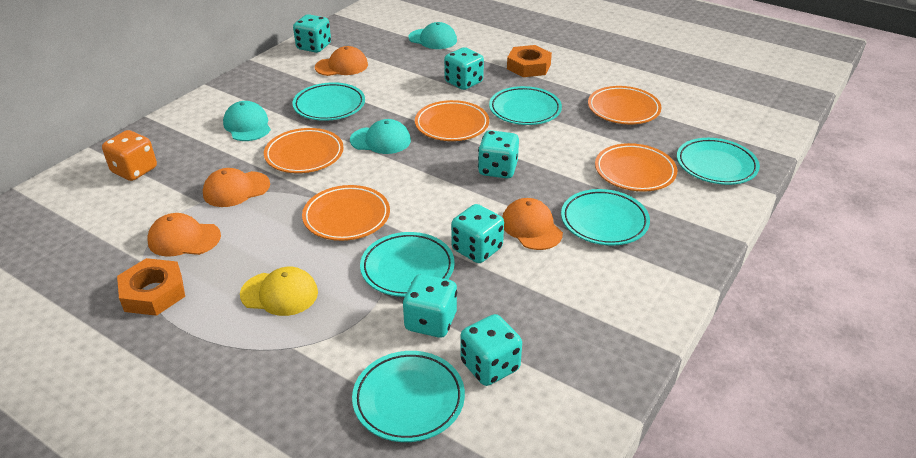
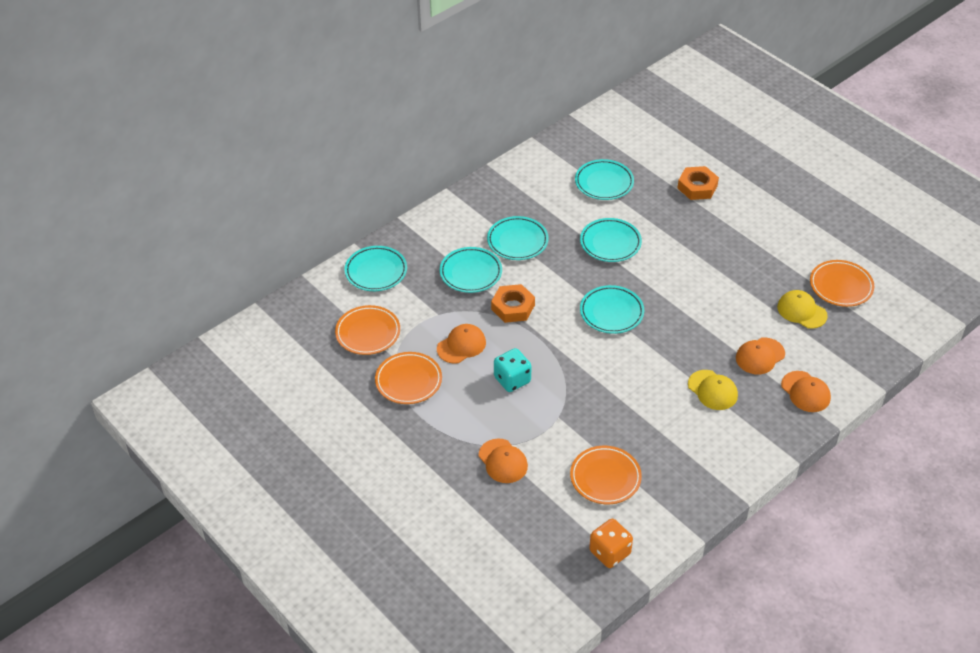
orange plate: 5 -> 4
turquoise cap: 3 -> 0
turquoise dice: 6 -> 1
yellow cap: 1 -> 2

